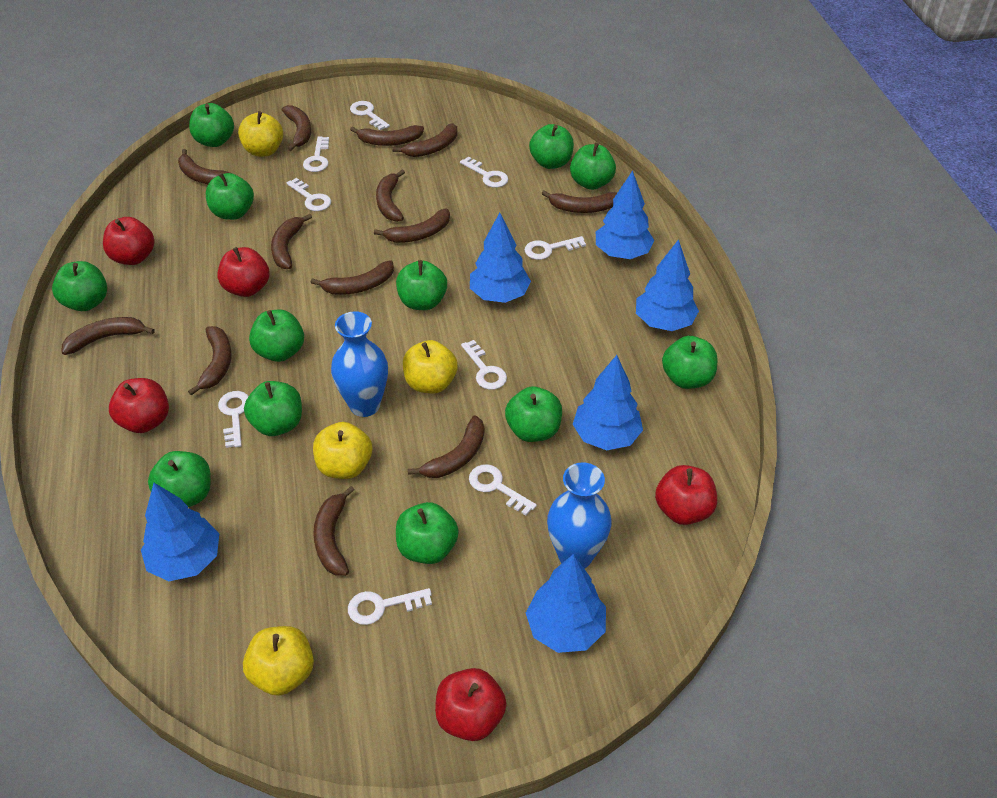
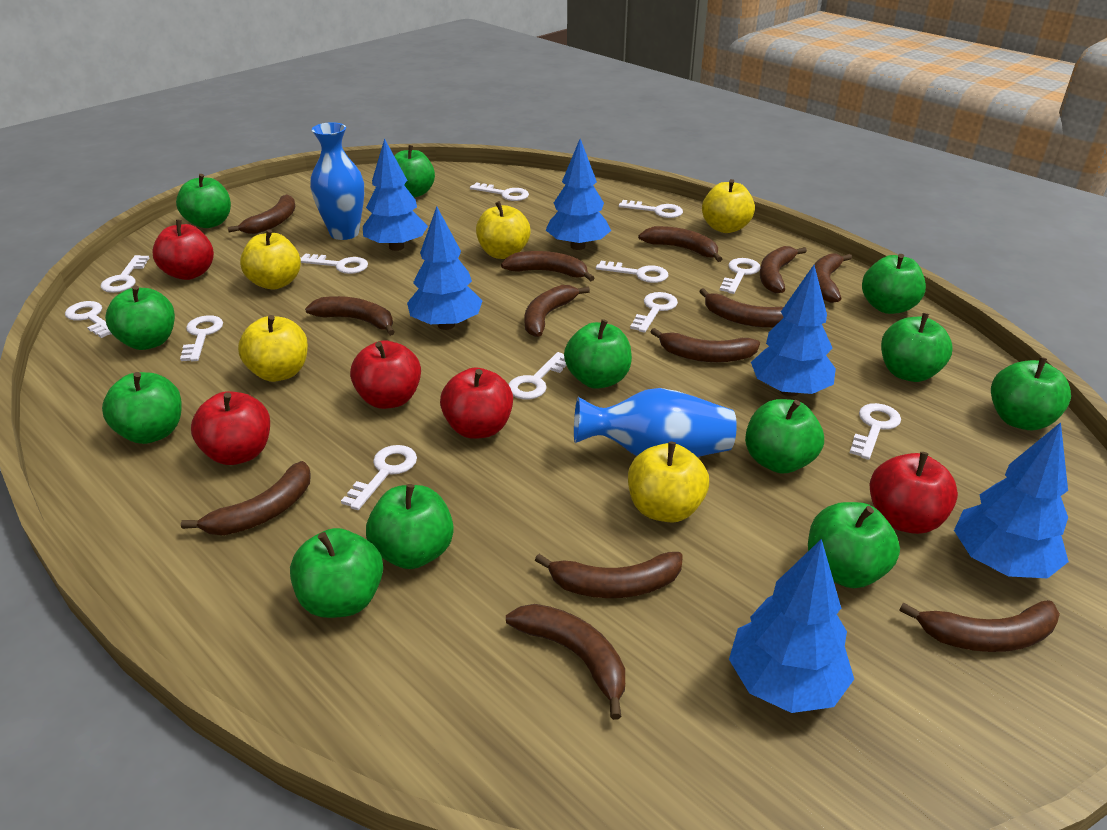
white key: 9 -> 12
yellow apple: 4 -> 5

